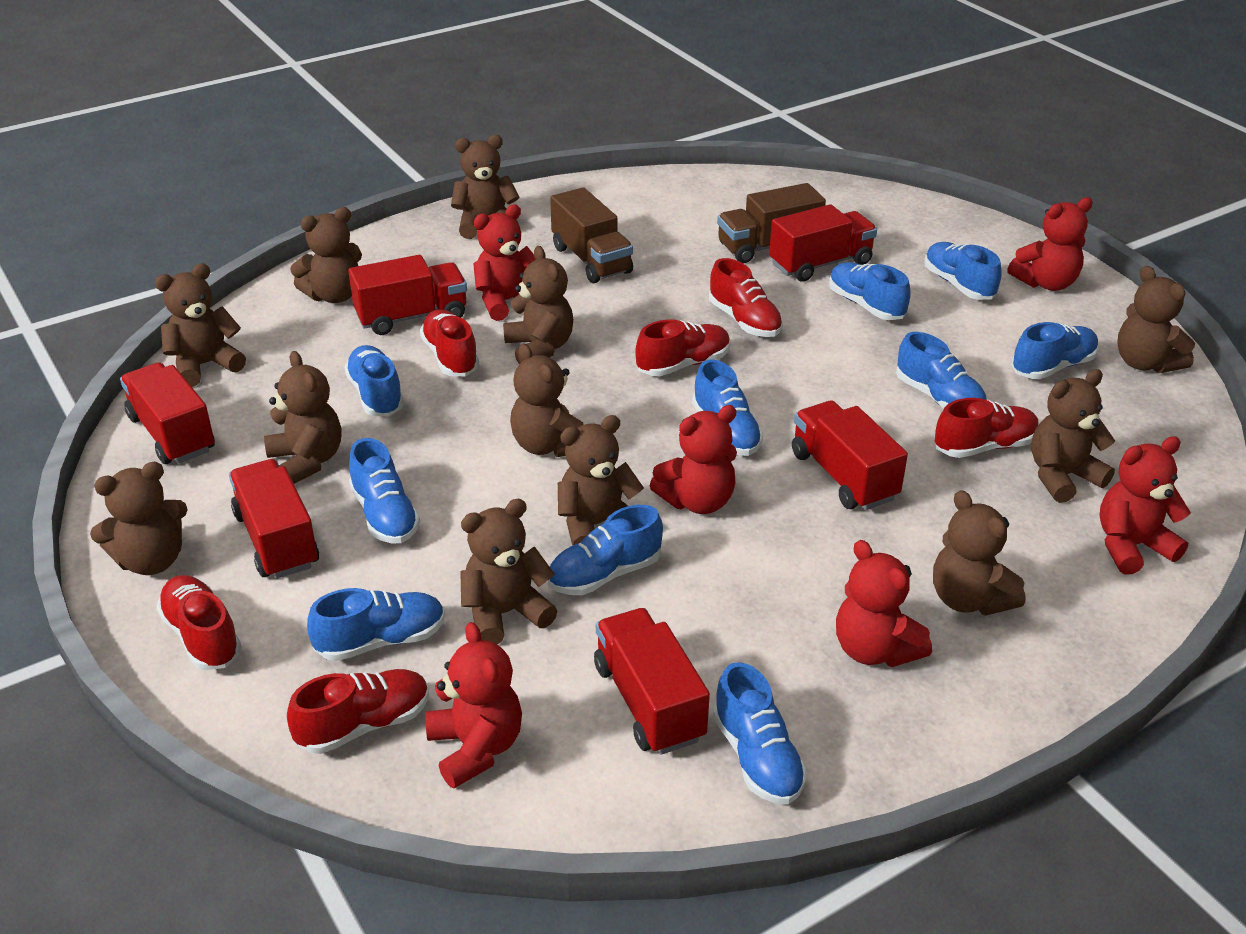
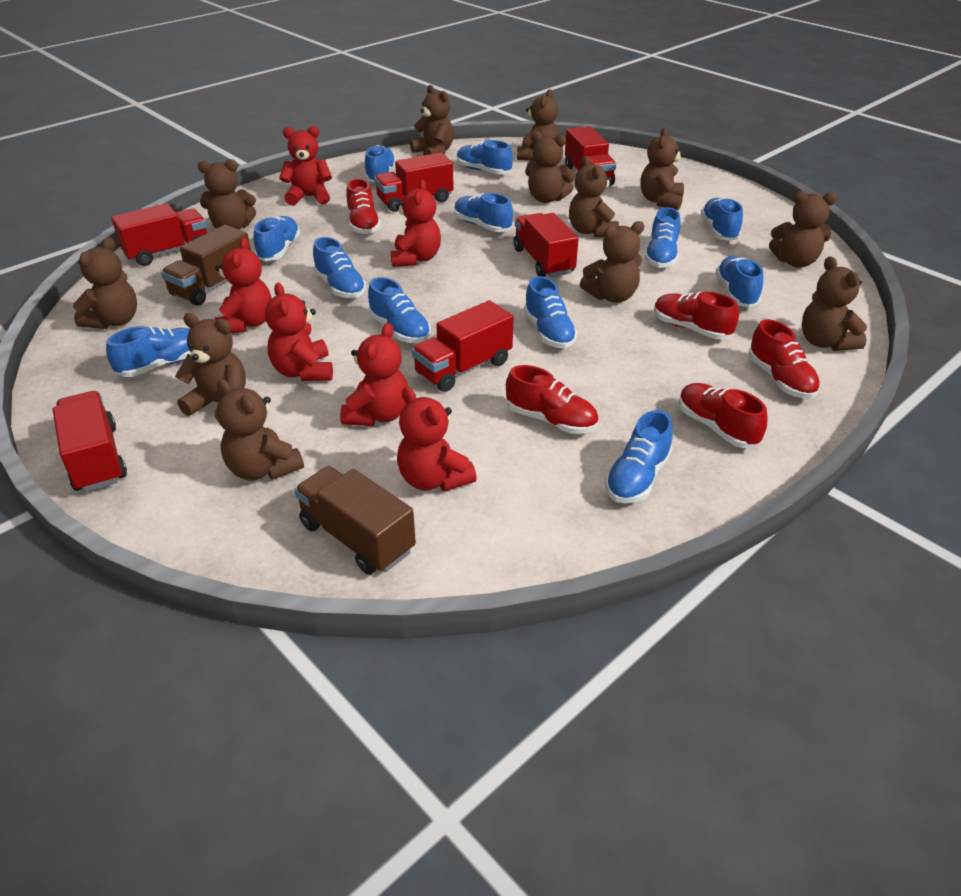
blue shoe: 10 -> 12
red shoe: 6 -> 5

